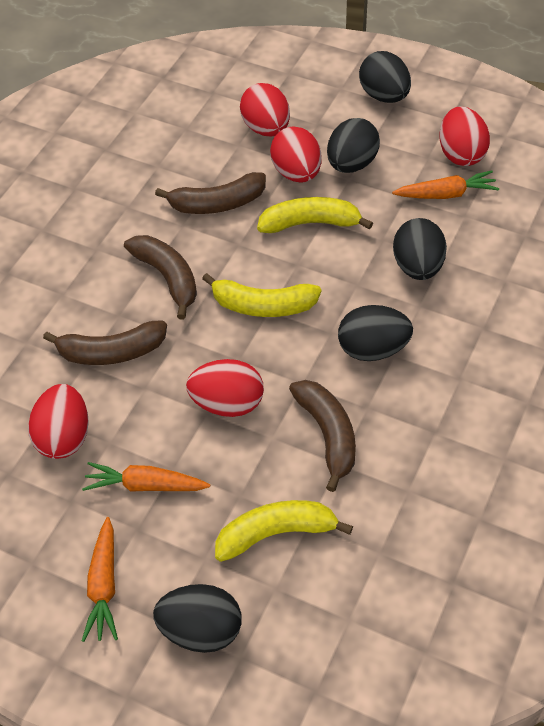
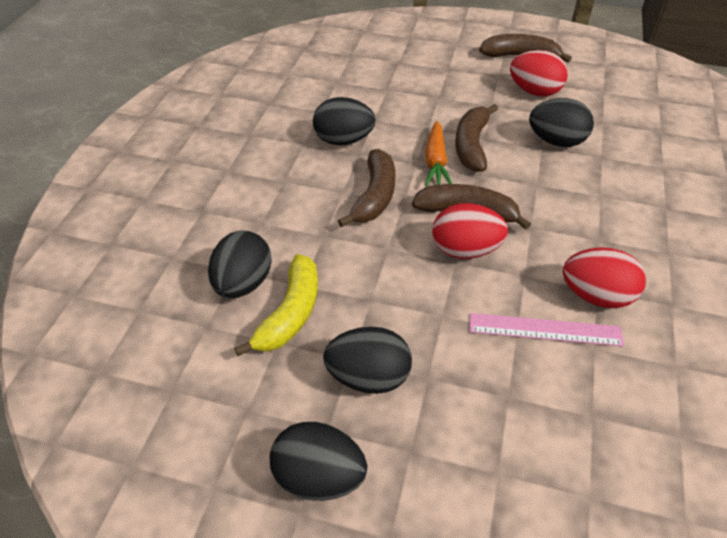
orange carrot: 3 -> 1
pink ruler: 0 -> 1
red egg: 5 -> 3
yellow banana: 3 -> 1

